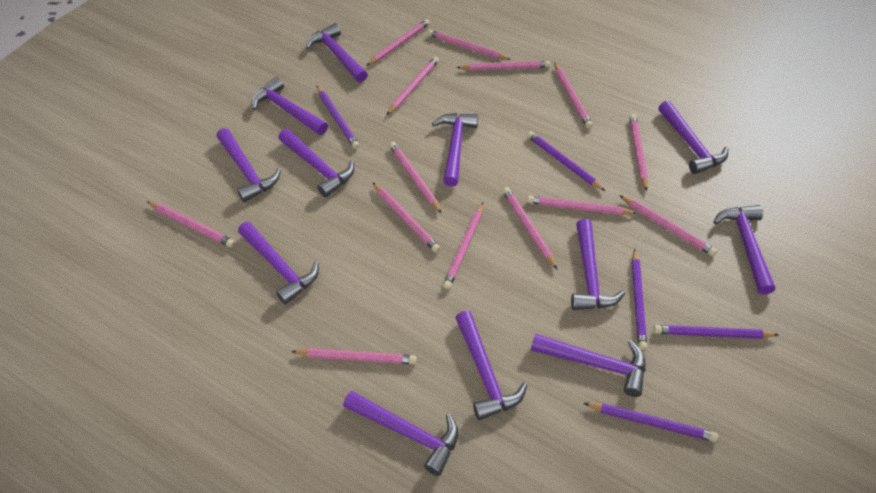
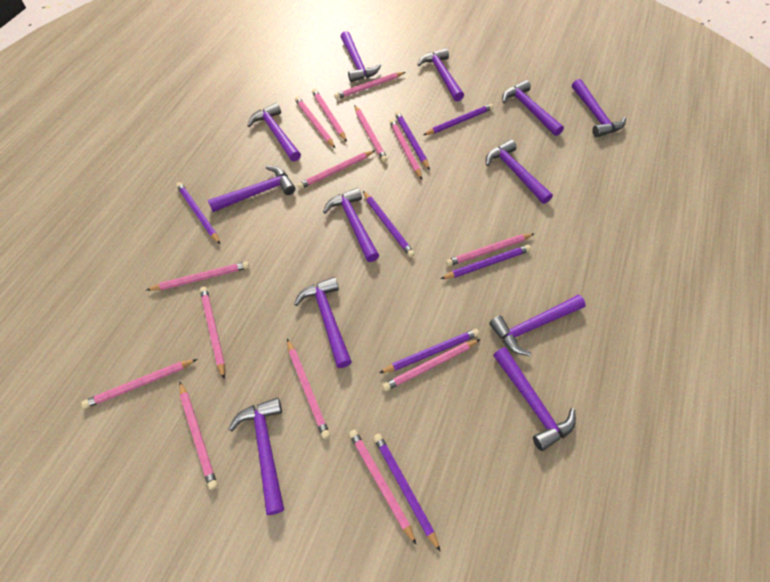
purple pencil: 5 -> 7

